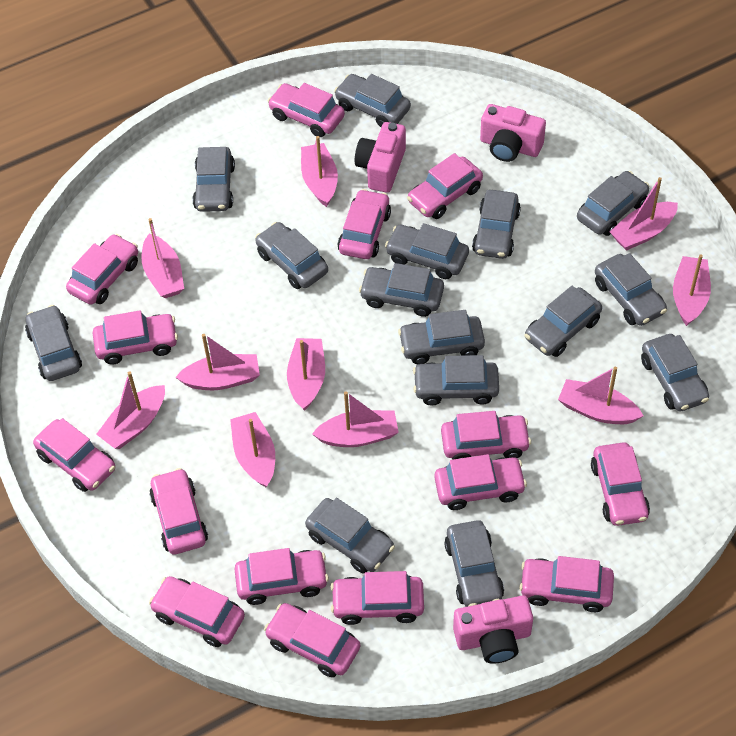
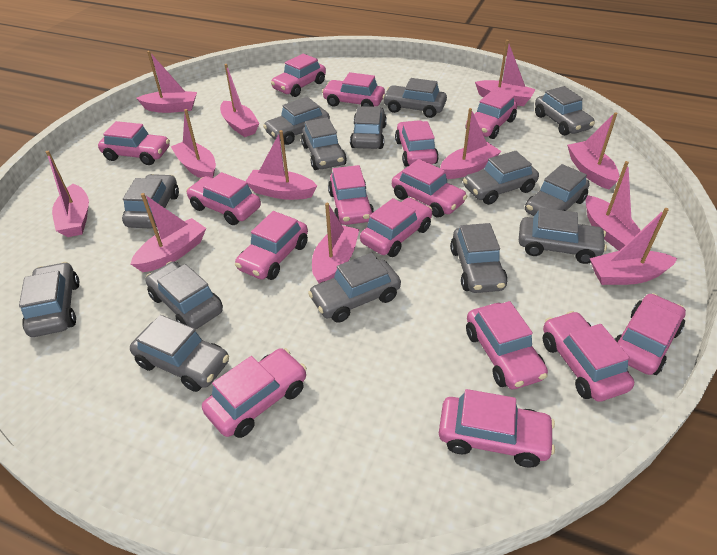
grey car: 15 -> 14
pink boat: 10 -> 12
pink camera: 3 -> 0

